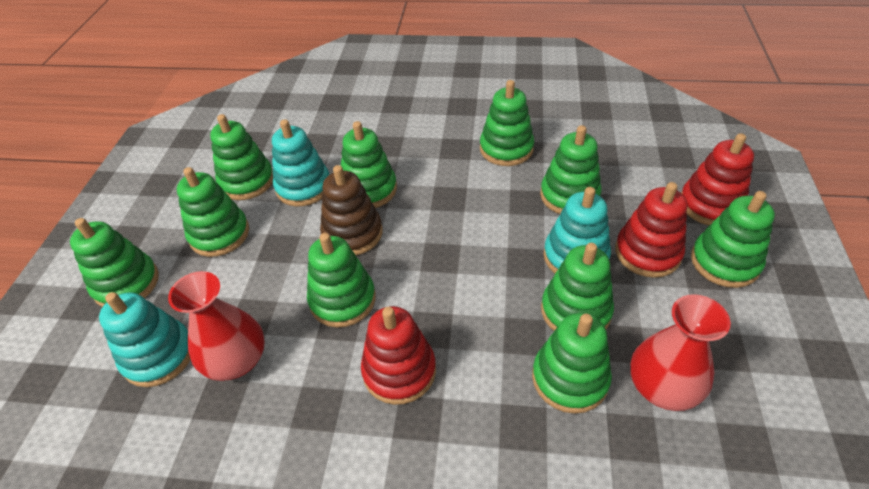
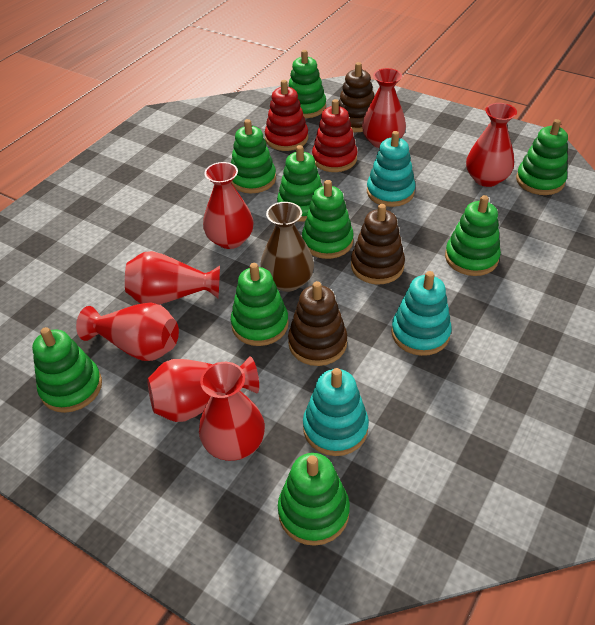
brown stacking toy: 1 -> 3
brown vase: 0 -> 1
green stacking toy: 10 -> 9
red stacking toy: 3 -> 2
red vase: 2 -> 7

